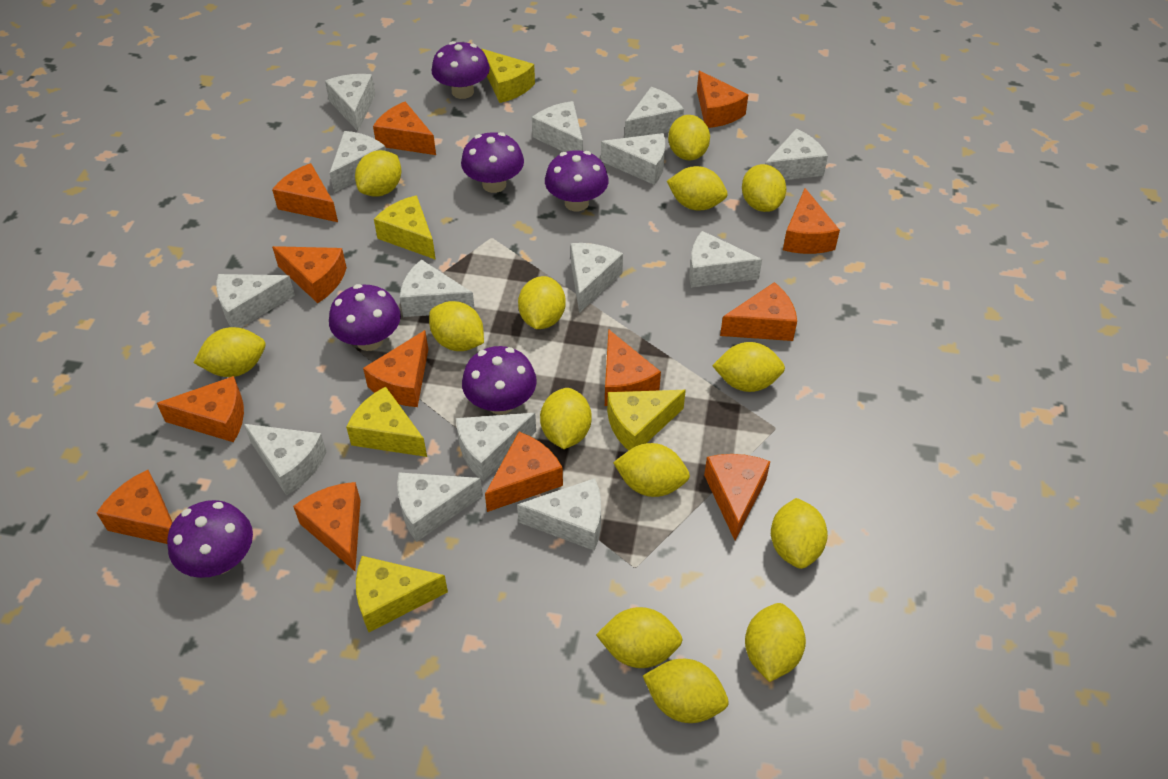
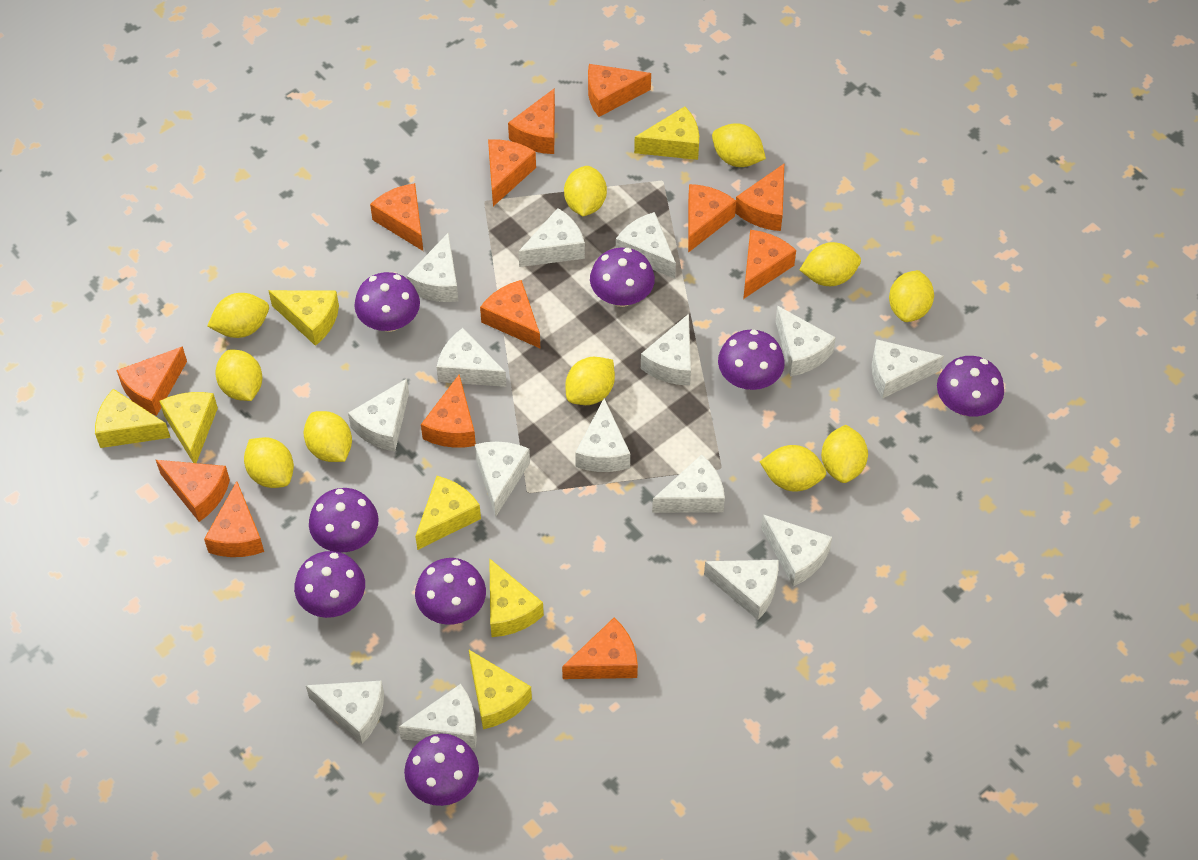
purple mushroom: 6 -> 8
white cheese: 14 -> 15
yellow cheese: 5 -> 7
yellow lemon: 14 -> 11

